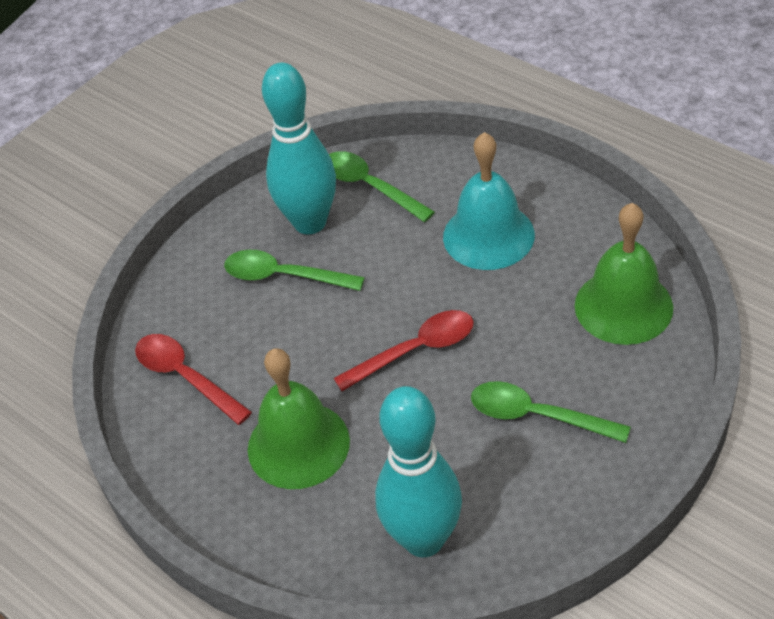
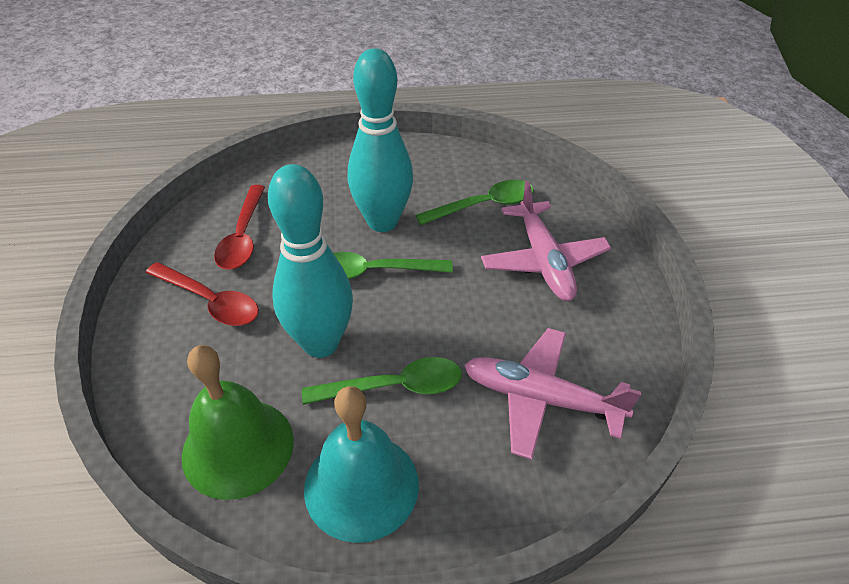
green bell: 2 -> 1
pink plane: 0 -> 2

